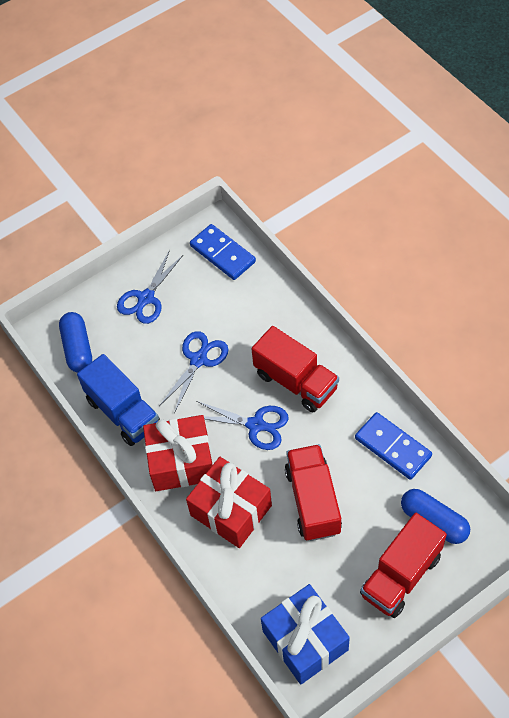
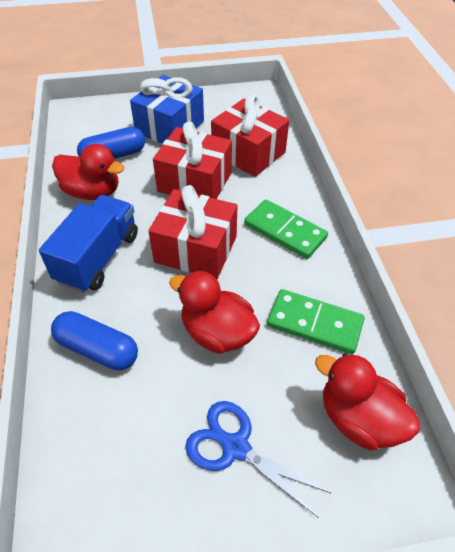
blue domino: 2 -> 0
blue scissors: 3 -> 1
green domino: 0 -> 2
red duck: 0 -> 3
red gift: 2 -> 3
red truck: 3 -> 0

